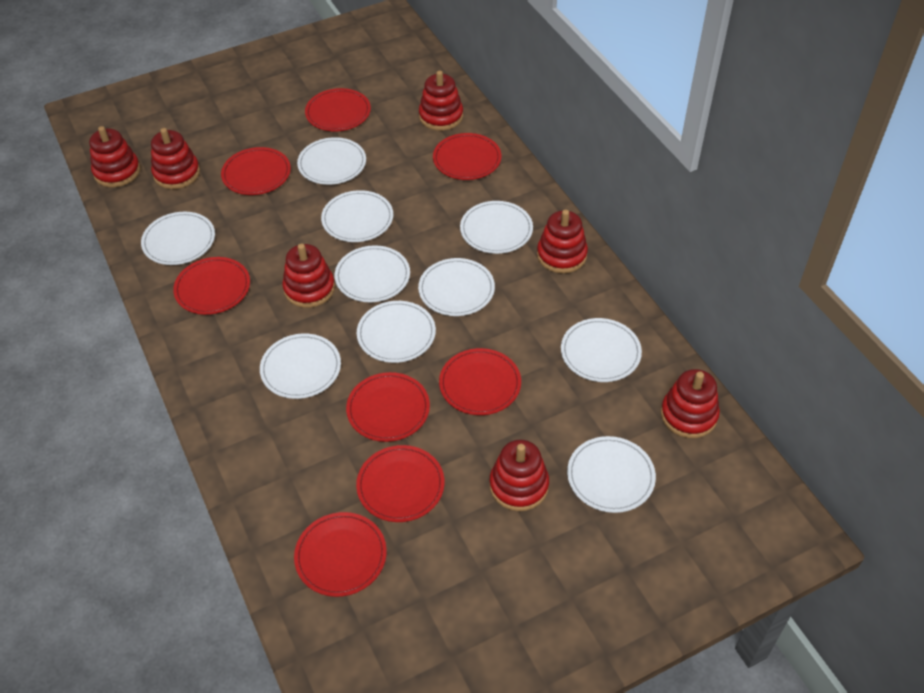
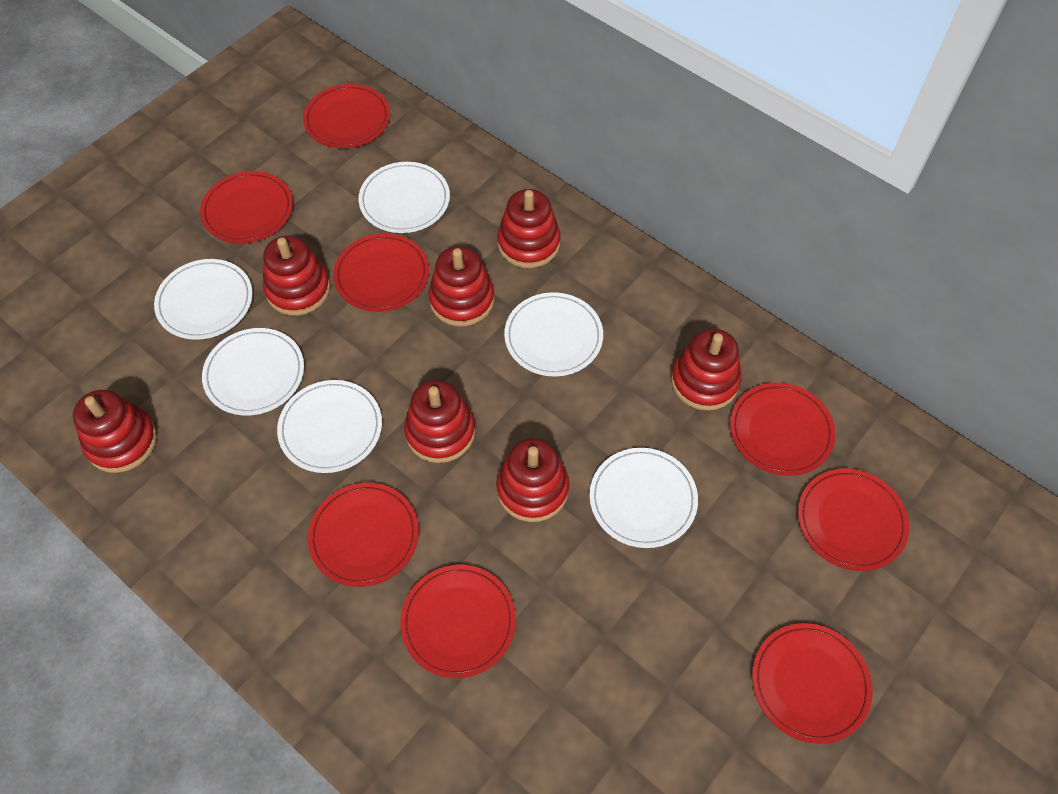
white plate: 10 -> 6

